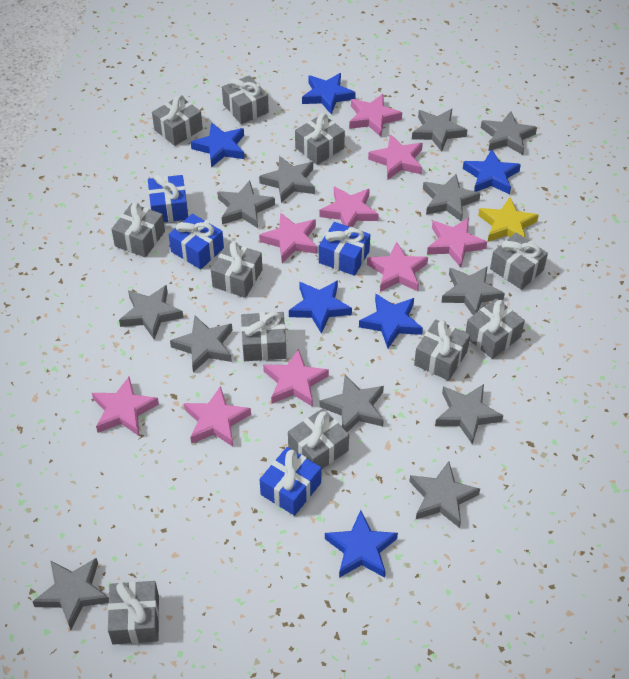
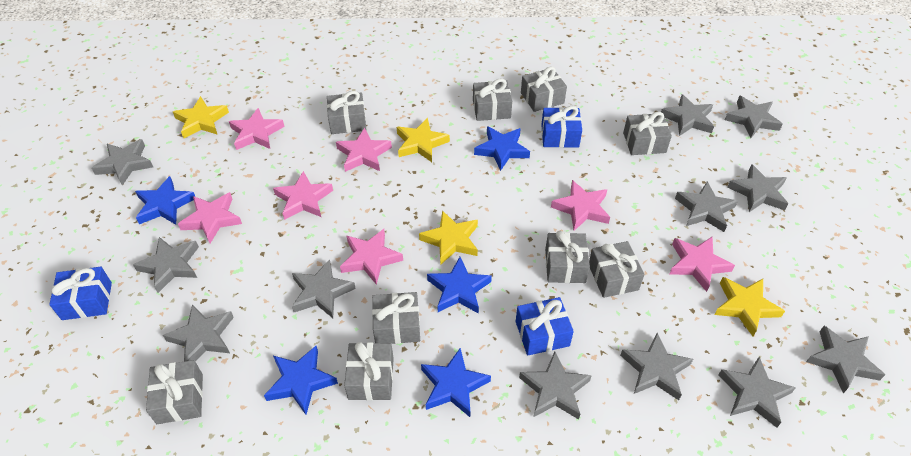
blue gift: 4 -> 3
blue star: 6 -> 5
grey gift: 11 -> 9
pink star: 9 -> 7
yellow star: 1 -> 4

